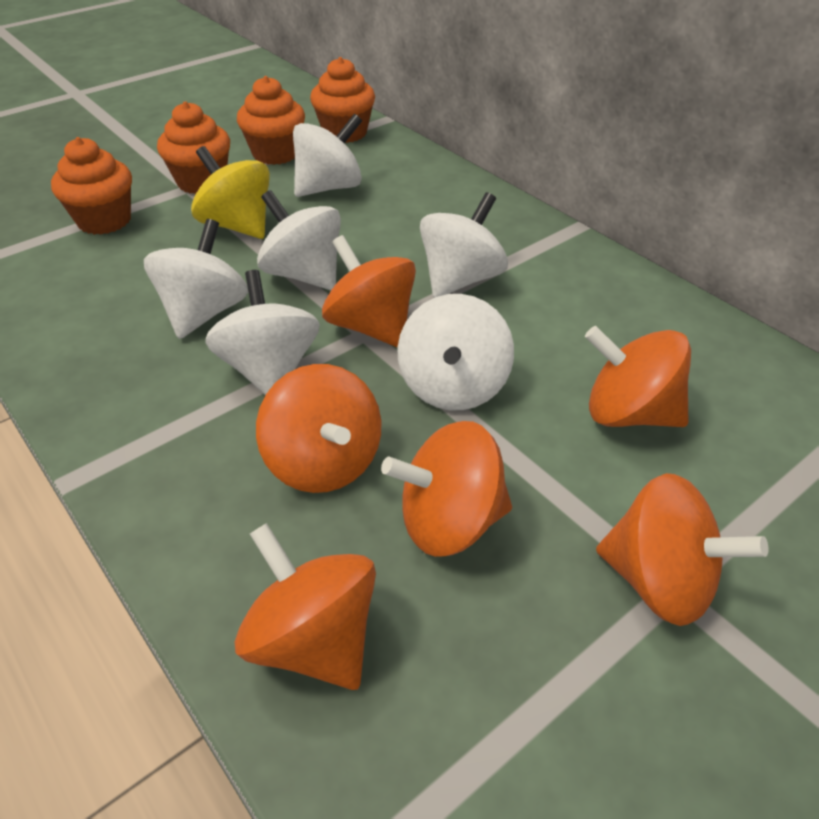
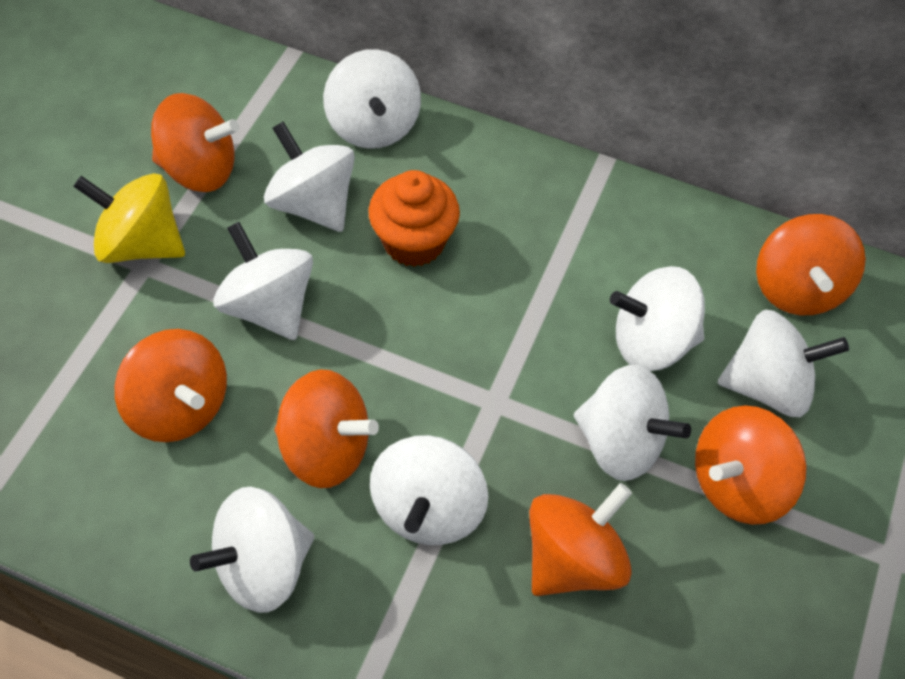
orange cupcake: 4 -> 1
white spinning top: 6 -> 8

